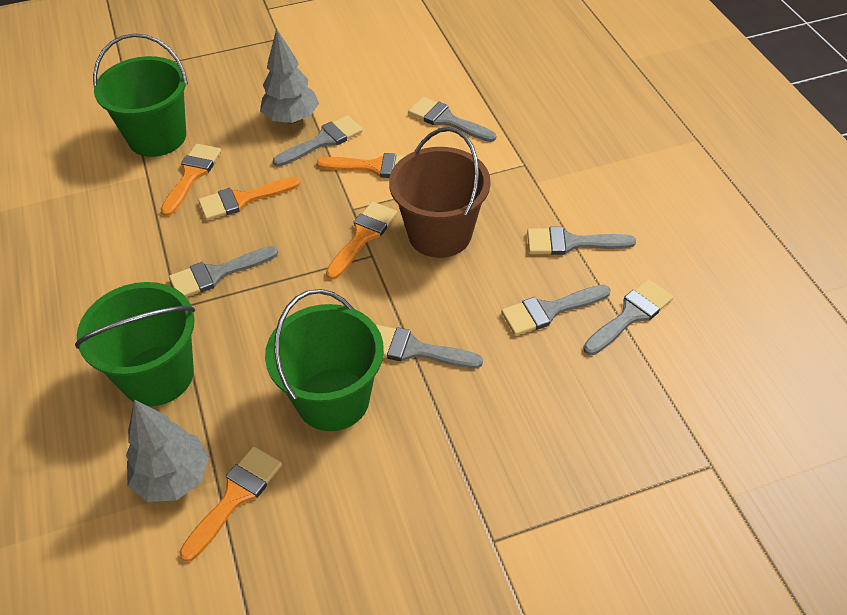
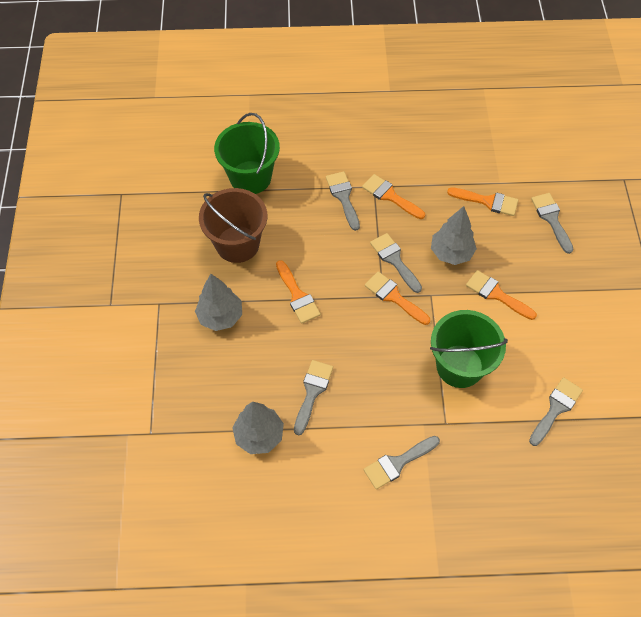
green bucket: 3 -> 2
grey brush: 7 -> 6
grey tree: 2 -> 3

